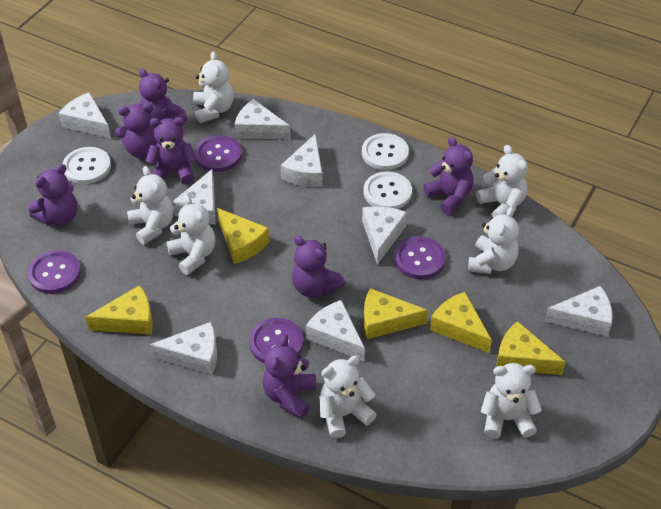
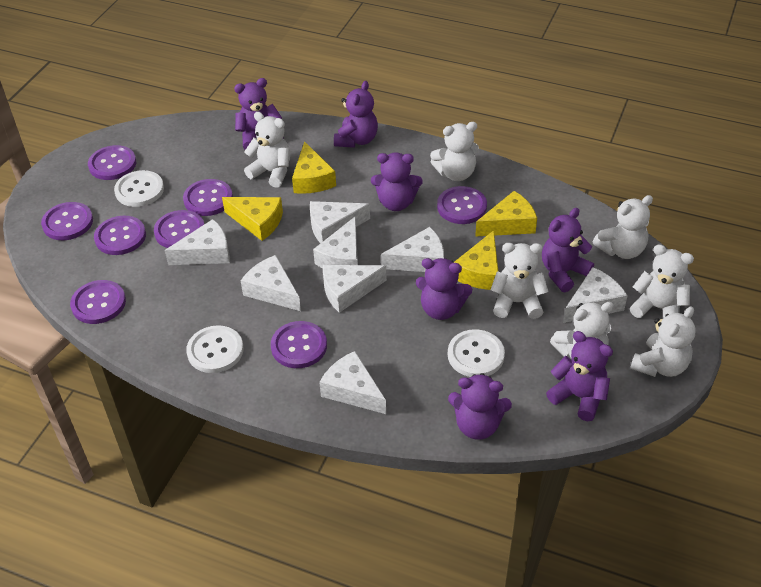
purple button: 4 -> 8
yellow cheese: 5 -> 4

